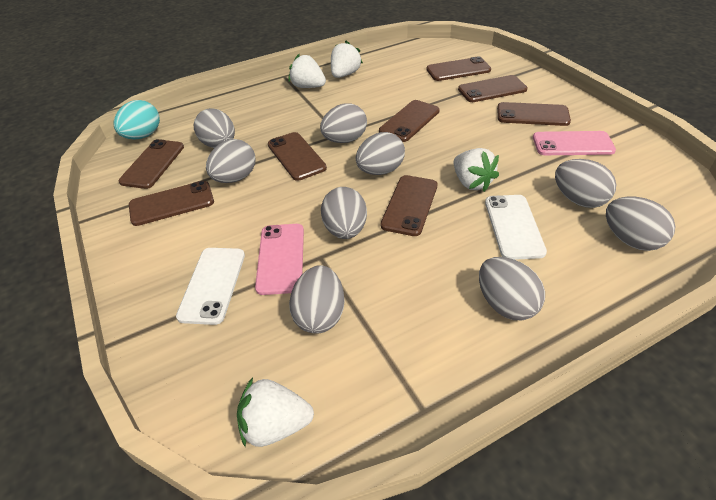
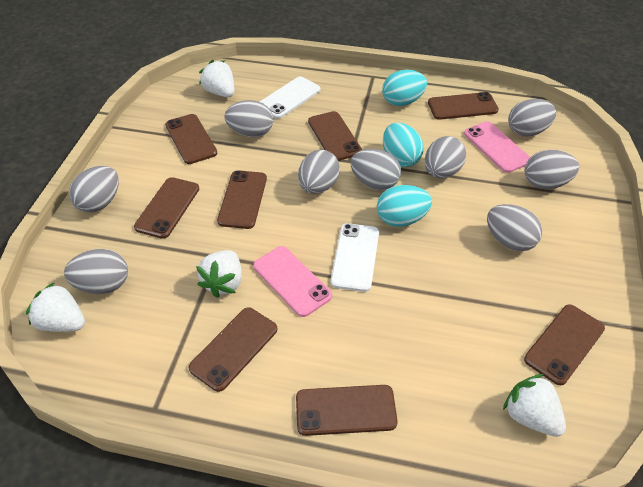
turquoise egg: 1 -> 3

